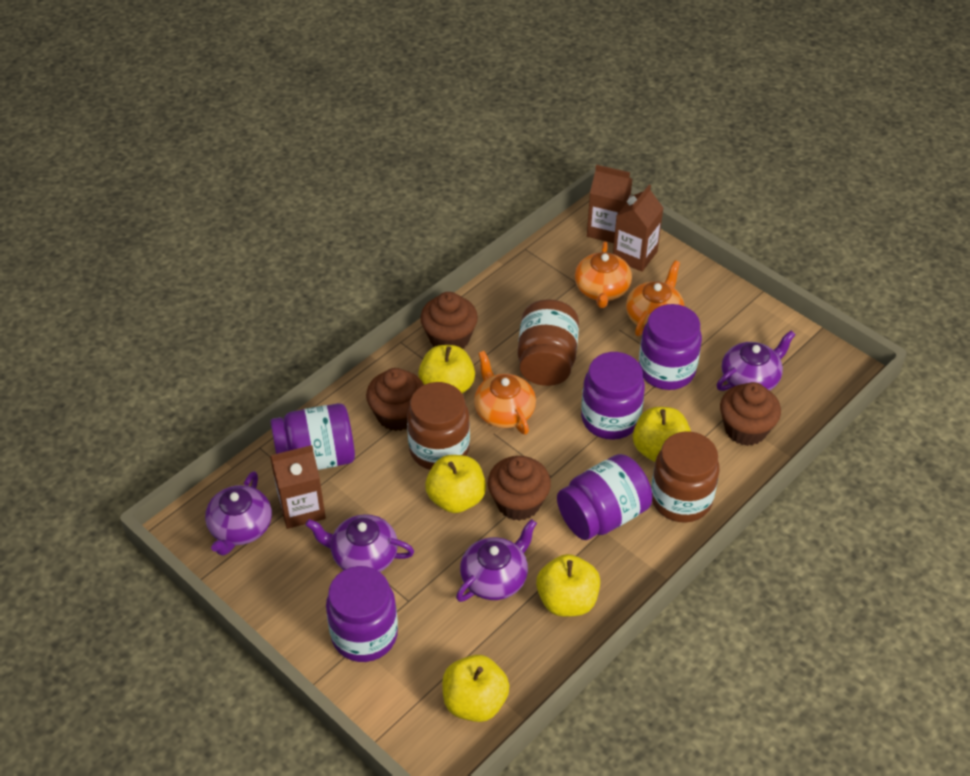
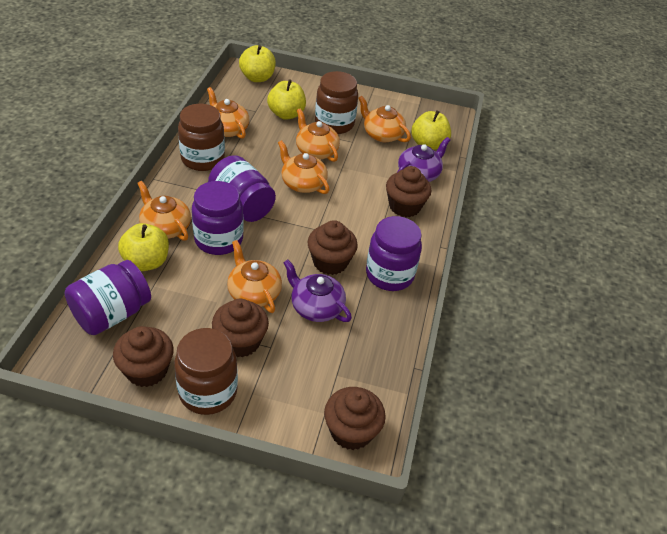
brown carton: 3 -> 0
brown cupcake: 4 -> 5
orange teapot: 3 -> 6
purple jar: 5 -> 4
purple teapot: 4 -> 2
yellow apple: 5 -> 4

